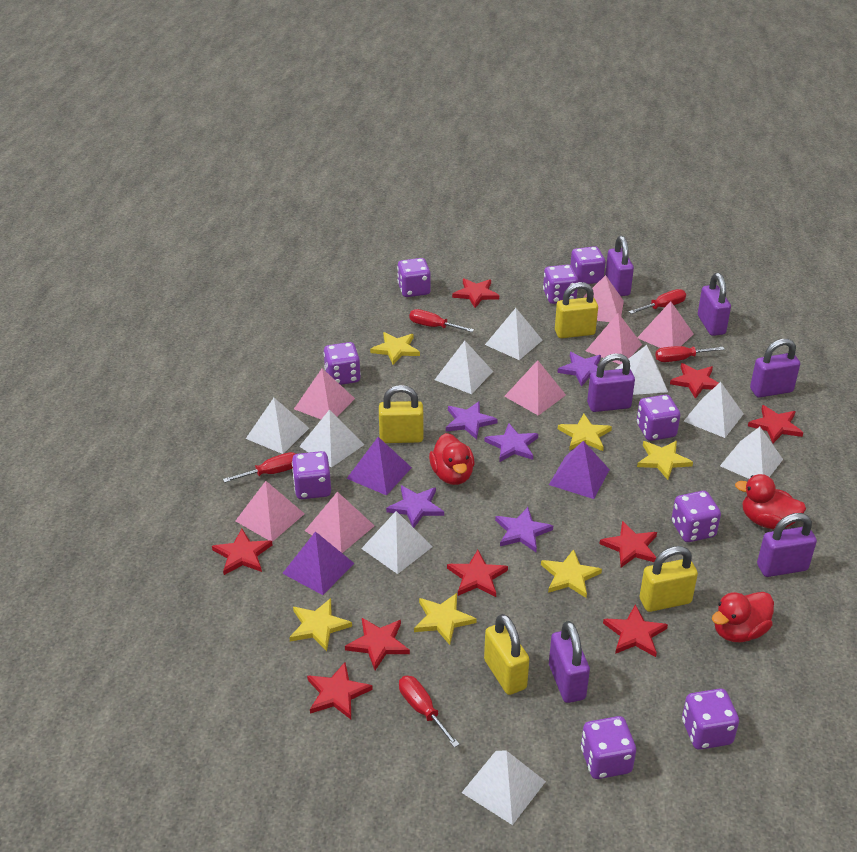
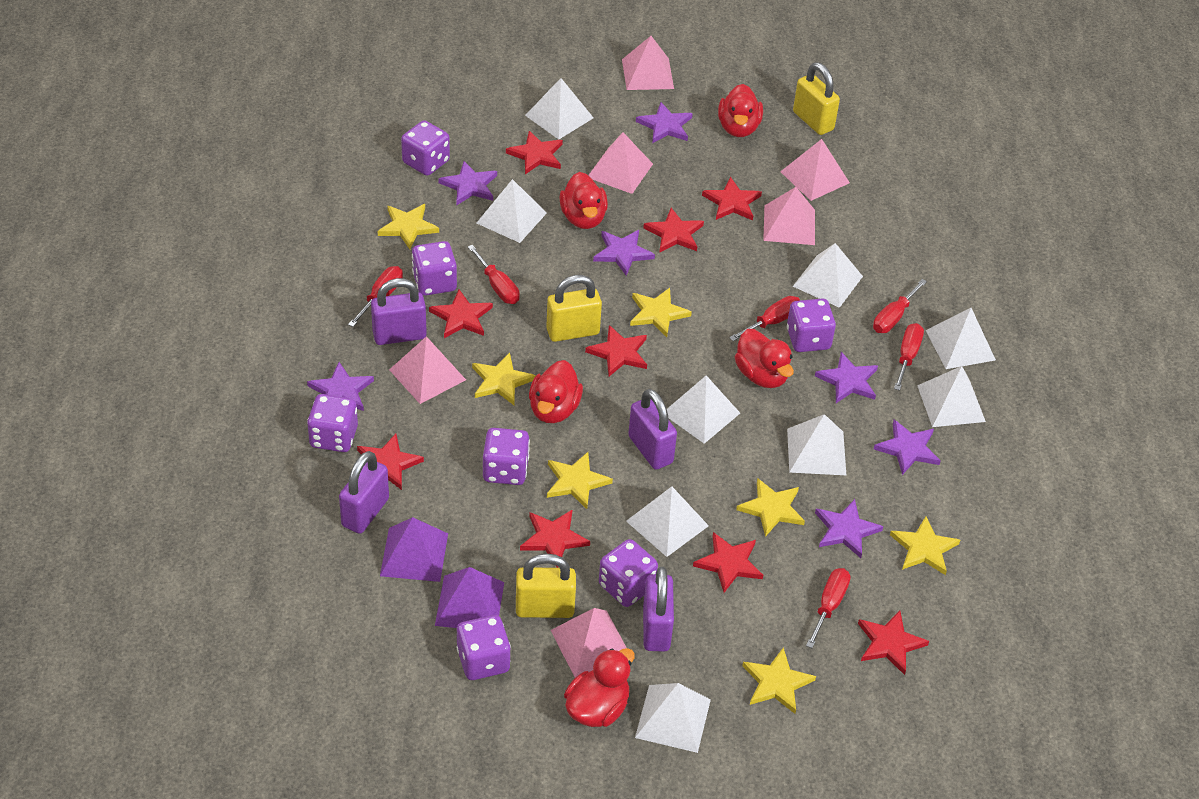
pink pyramid: 7 -> 6
purple dice: 9 -> 7
purple padlock: 6 -> 4
purple pyramid: 3 -> 2
purple star: 5 -> 7
red duck: 3 -> 5
red screwdriver: 5 -> 6
yellow padlock: 4 -> 3
yellow star: 6 -> 7

